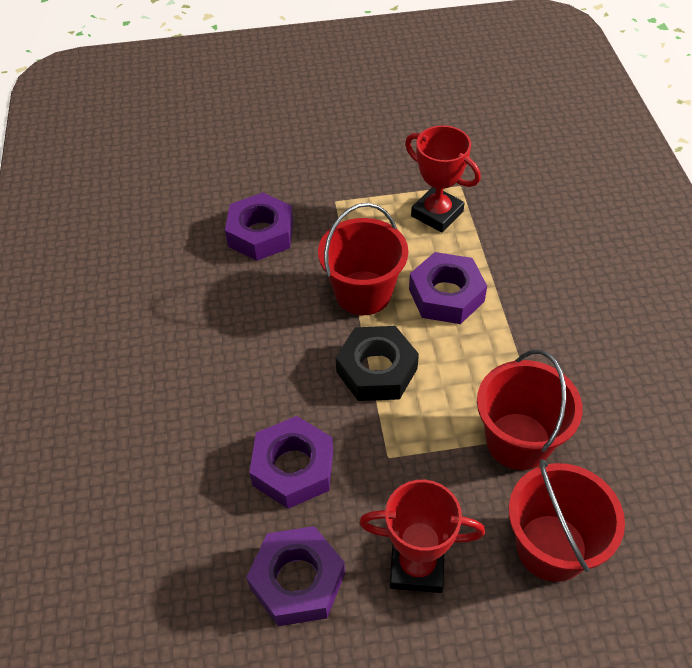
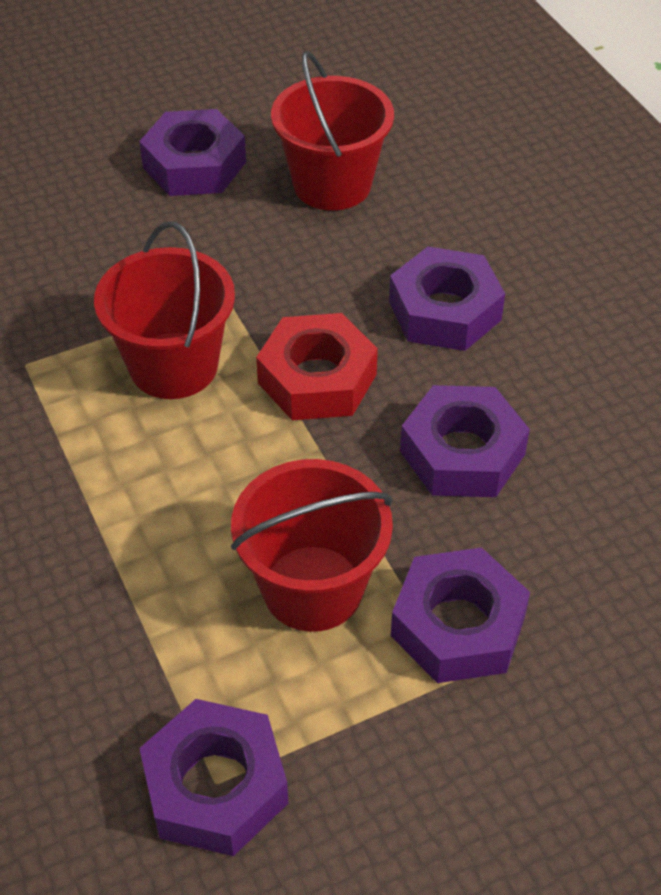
black nut: 1 -> 0
purple nut: 4 -> 5
red nut: 0 -> 1
red trophy: 2 -> 0

